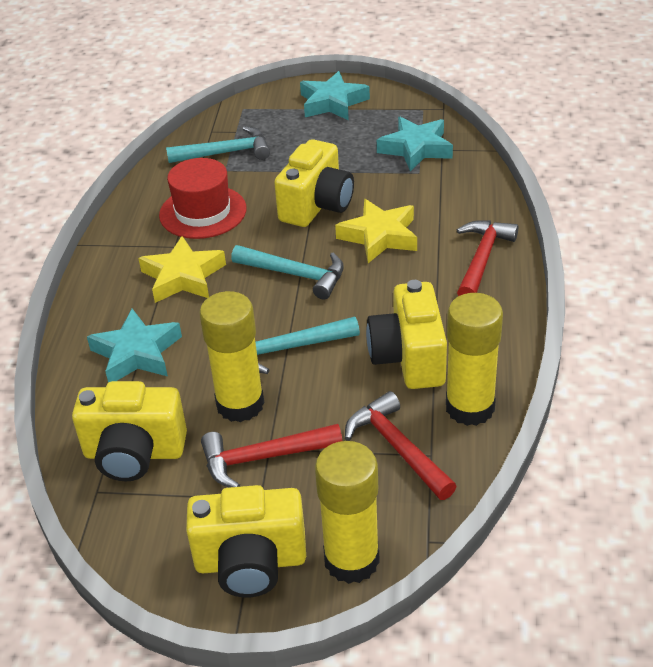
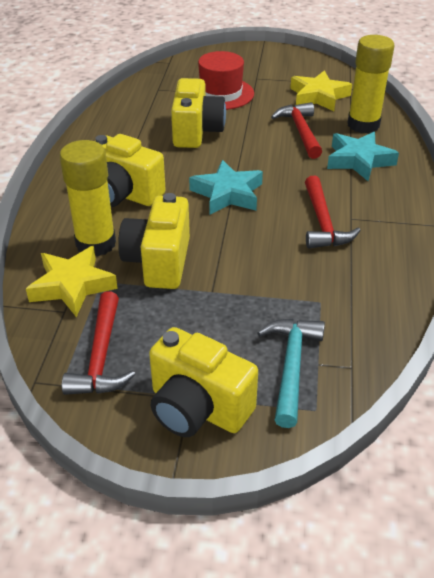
turquoise hammer: 3 -> 1
turquoise star: 3 -> 2
yellow glue stick: 3 -> 2

